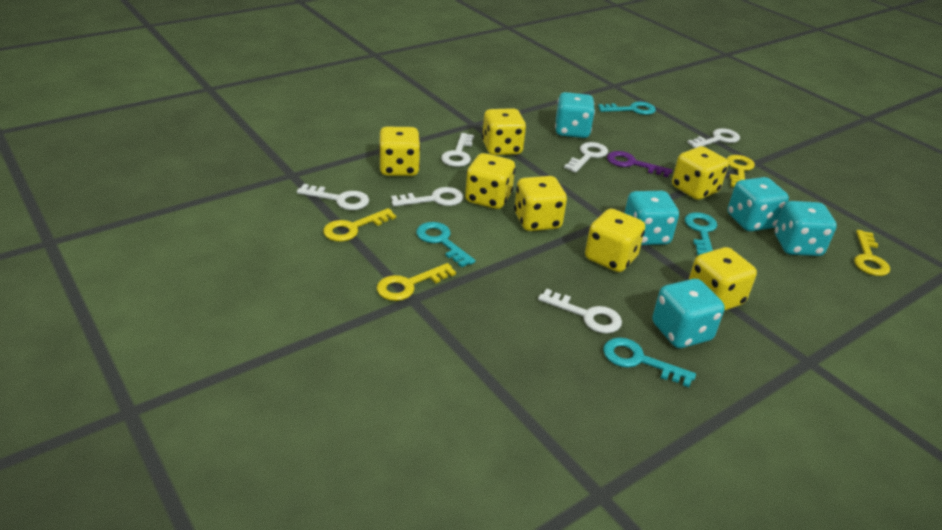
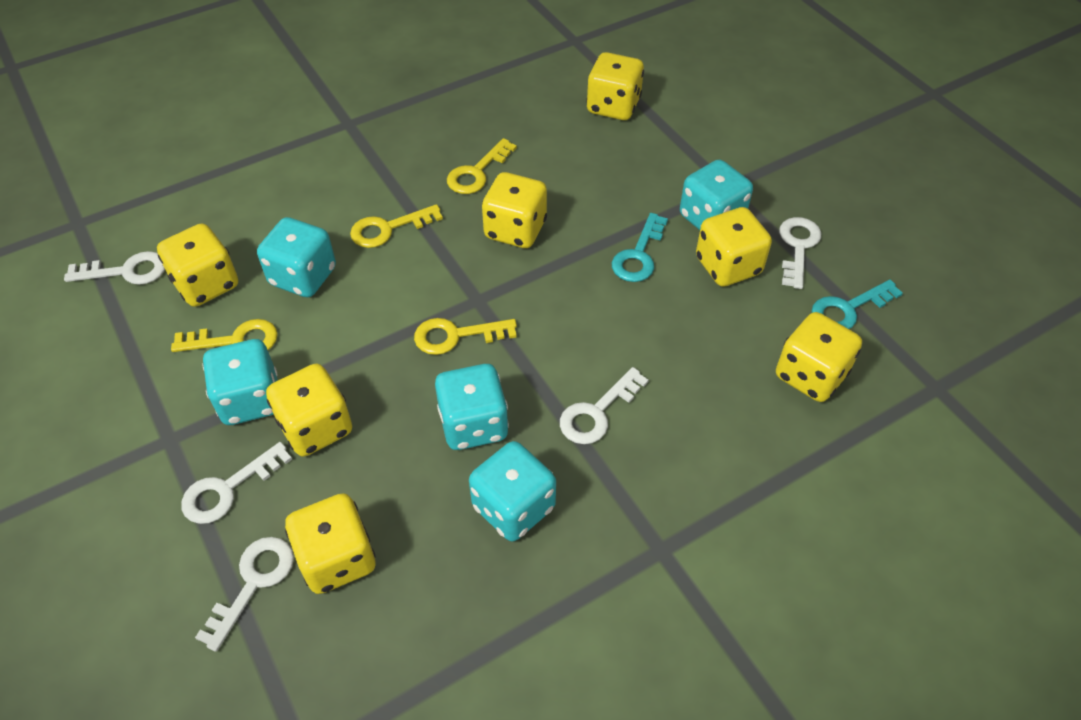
purple key: 1 -> 0
turquoise key: 4 -> 2
white key: 6 -> 5

